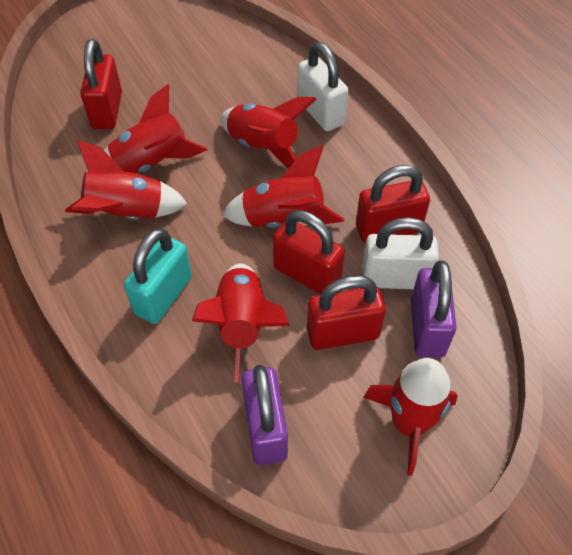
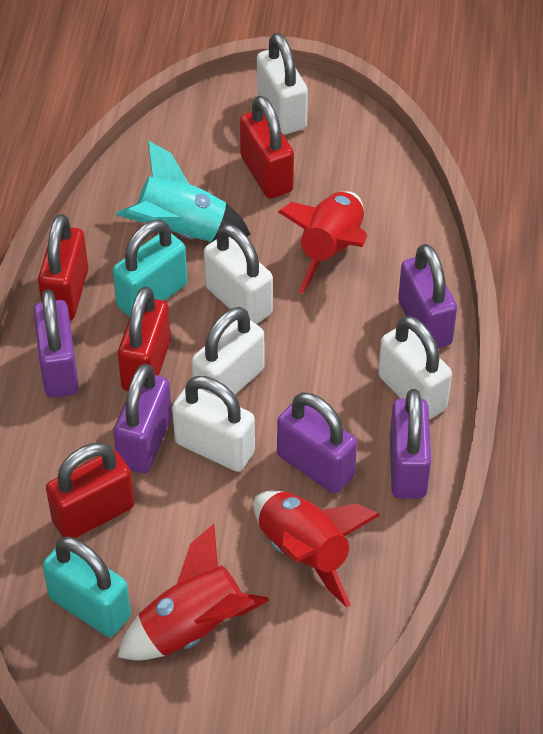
purple padlock: 2 -> 5
red rocket: 6 -> 3
turquoise padlock: 1 -> 2
turquoise rocket: 0 -> 1
white padlock: 2 -> 5

